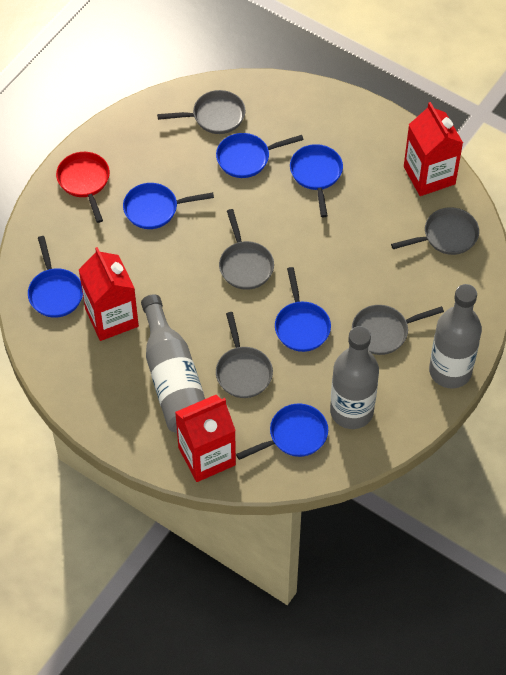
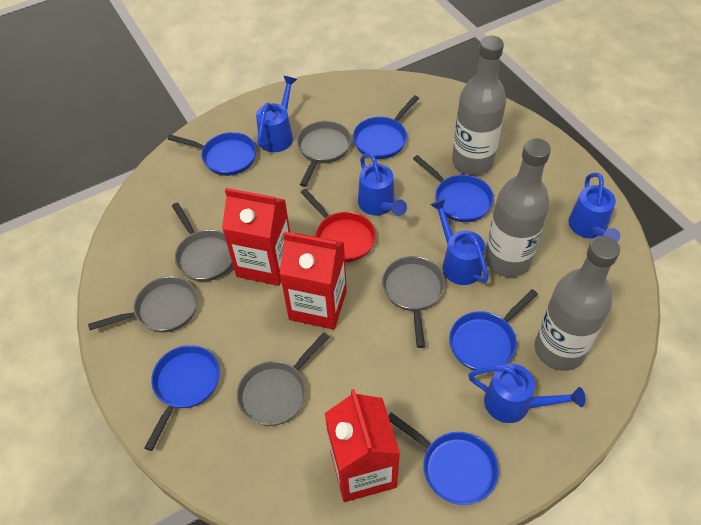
blue watering can: 0 -> 5

